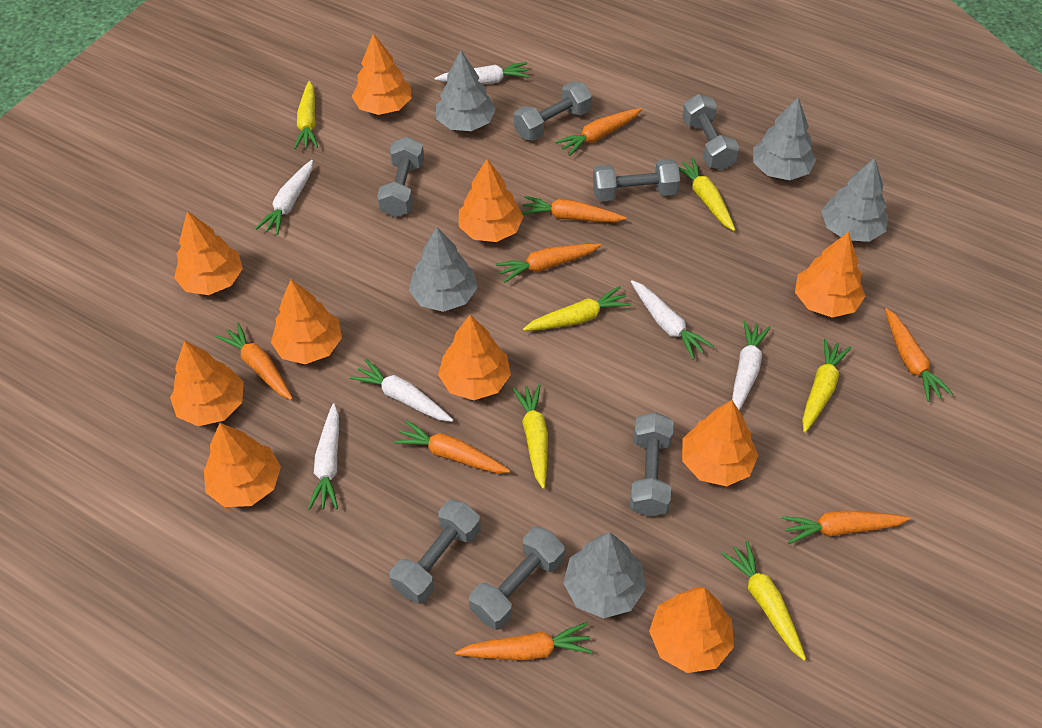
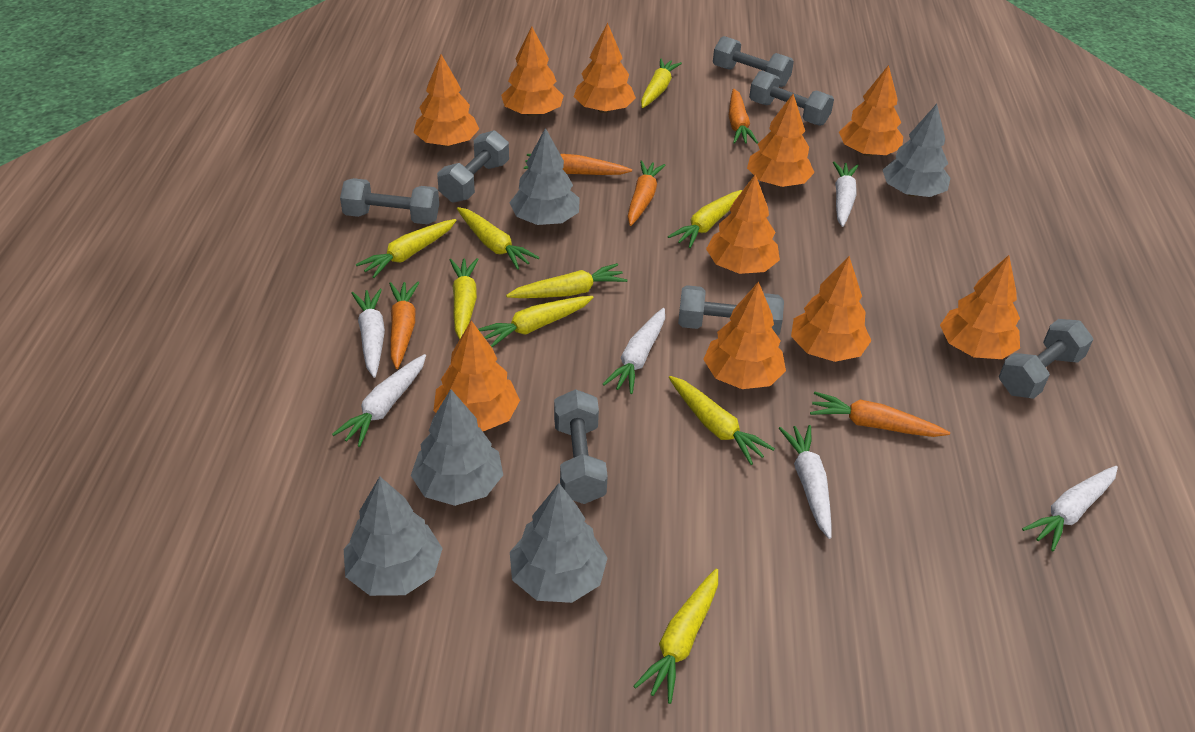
orange carrot: 8 -> 5
yellow carrot: 6 -> 9

